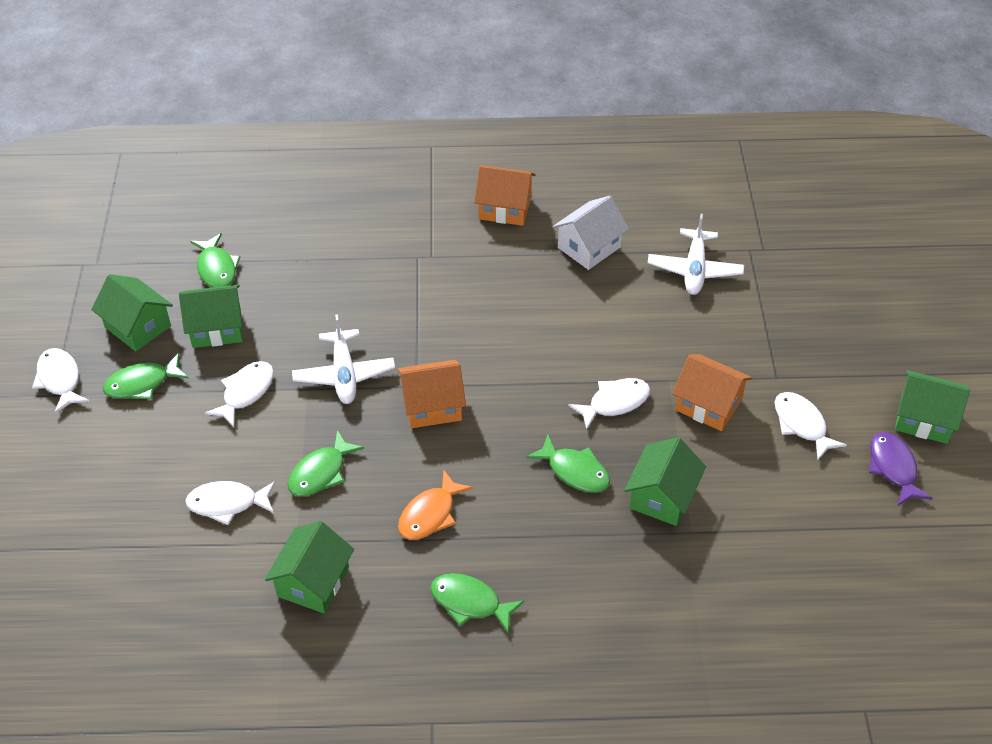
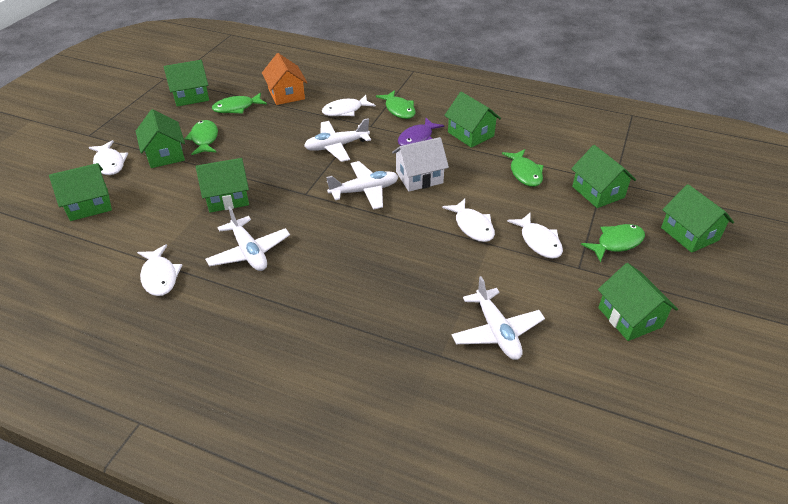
green house: 5 -> 8
orange fish: 1 -> 0
orange house: 3 -> 1
white plane: 2 -> 4

